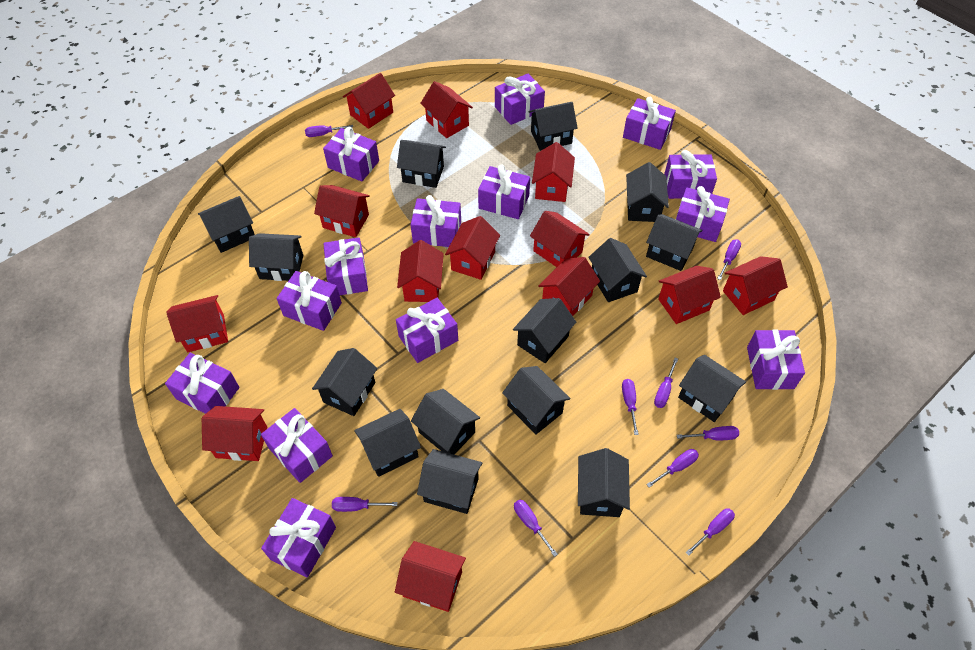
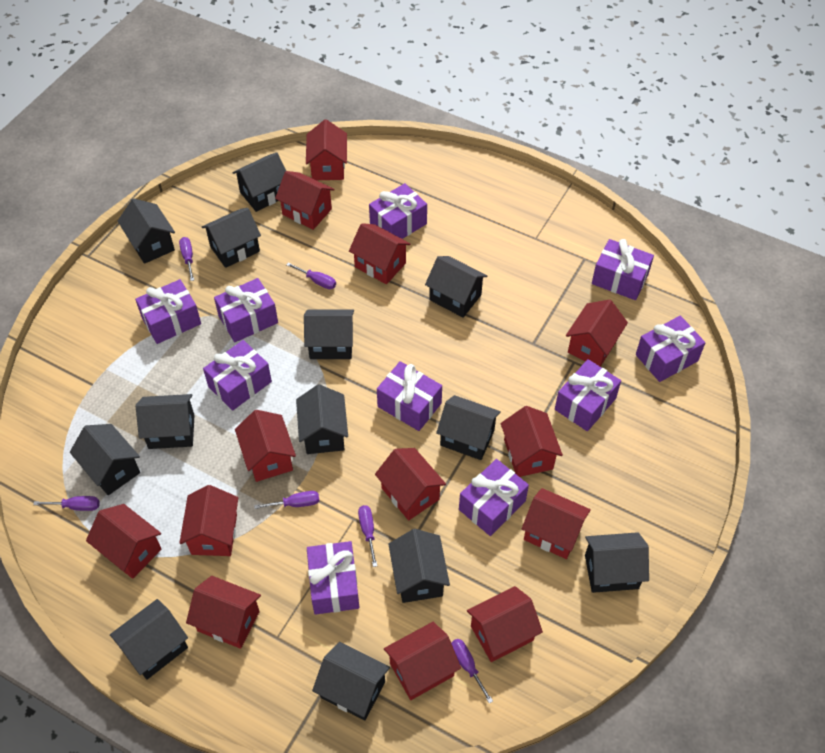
black house: 15 -> 13
purple gift: 14 -> 10
purple screwdriver: 9 -> 6

